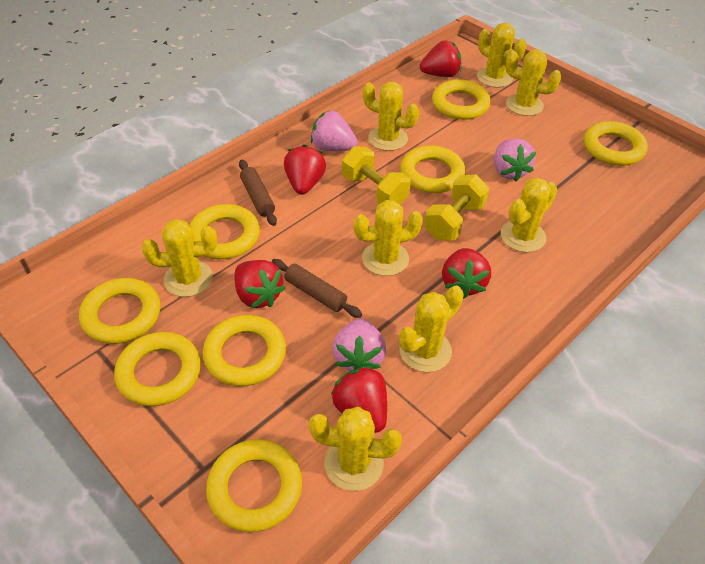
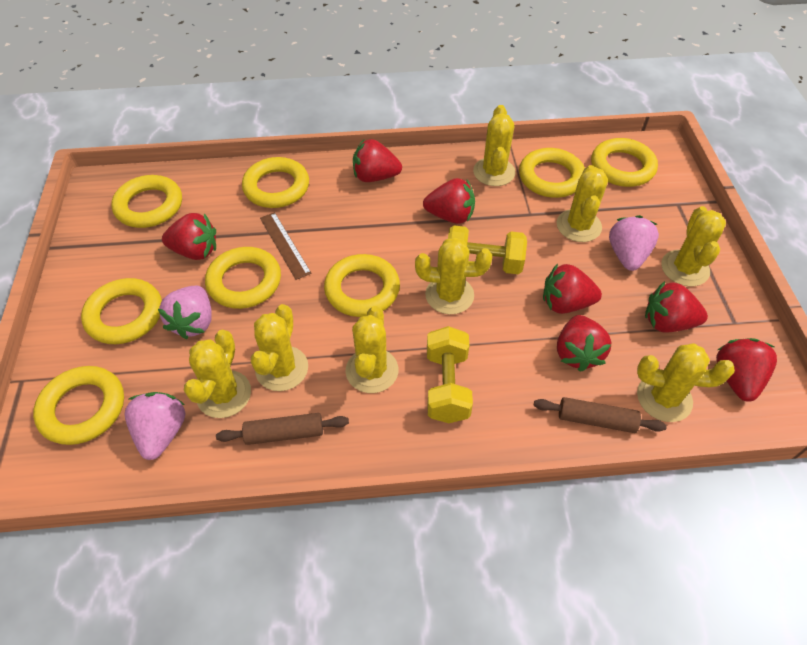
brown ruler: 0 -> 1
red strawberry: 5 -> 7

